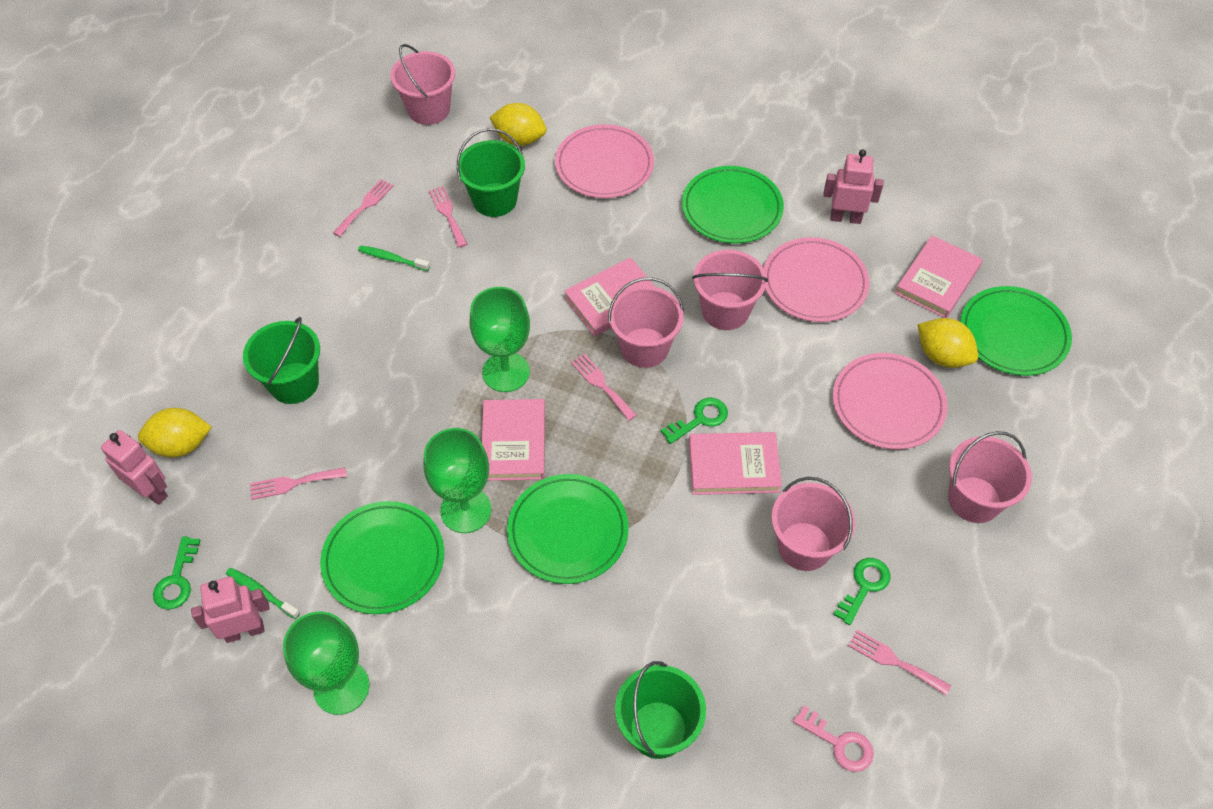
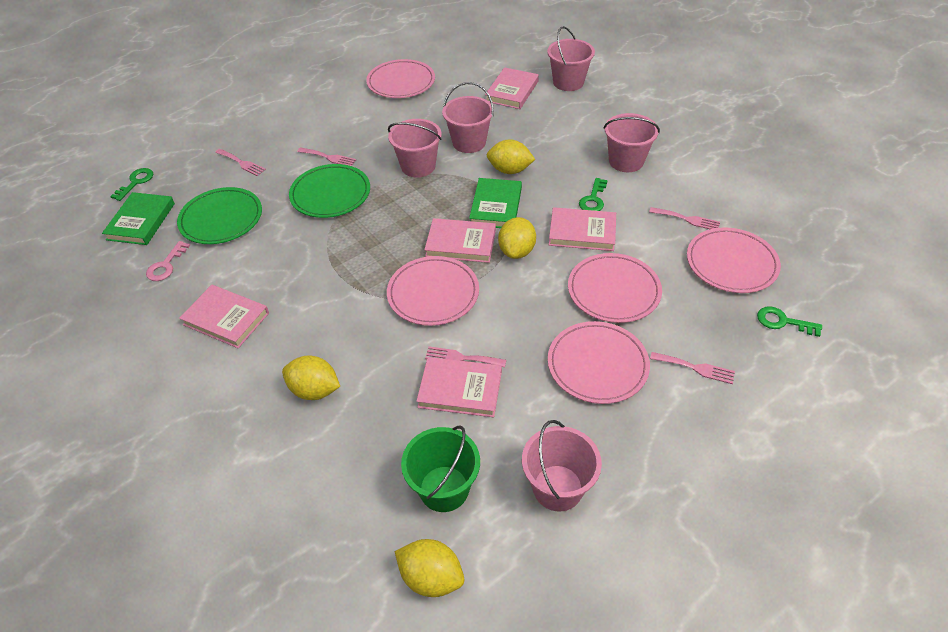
green book: 0 -> 2
green bucket: 3 -> 1
green goblet: 3 -> 0
green plate: 4 -> 2
green toothbrush: 2 -> 0
pink book: 4 -> 5
pink plate: 3 -> 5
pink robot: 3 -> 0
yellow lemon: 3 -> 4

